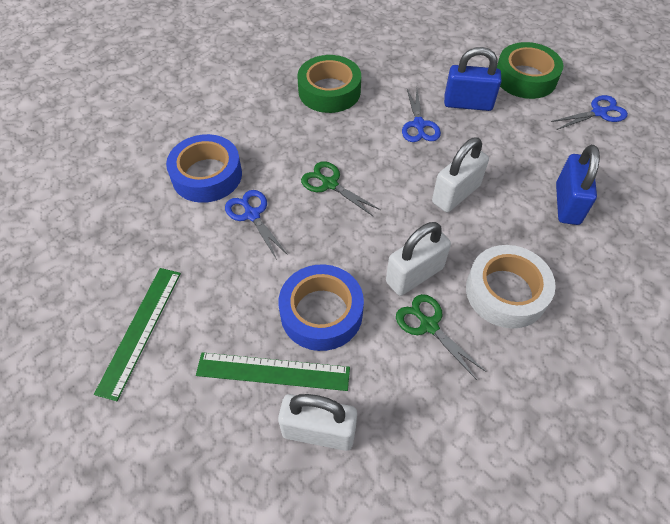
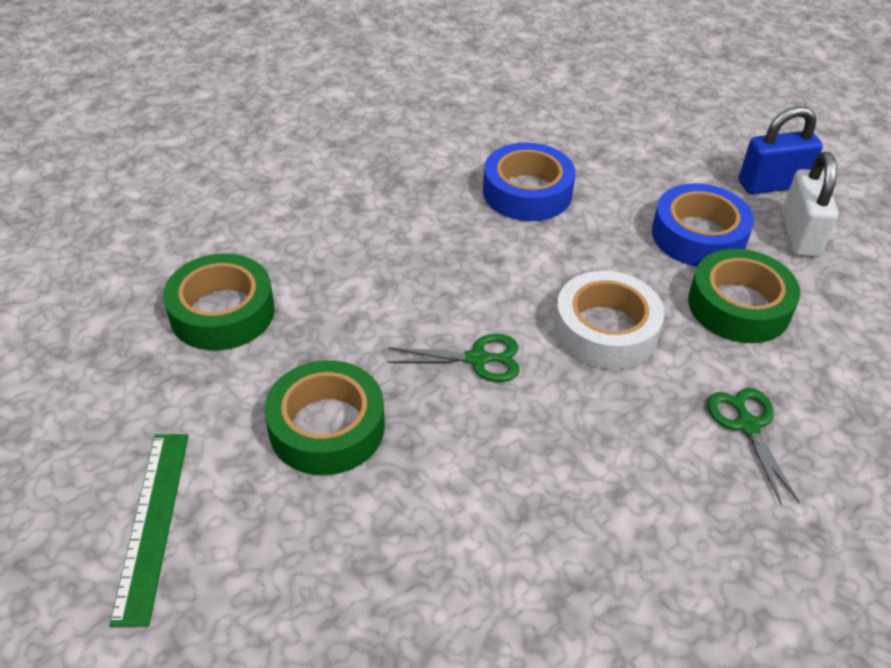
blue padlock: 2 -> 1
blue scissors: 3 -> 0
green ruler: 2 -> 1
green tape: 2 -> 3
white padlock: 3 -> 1

